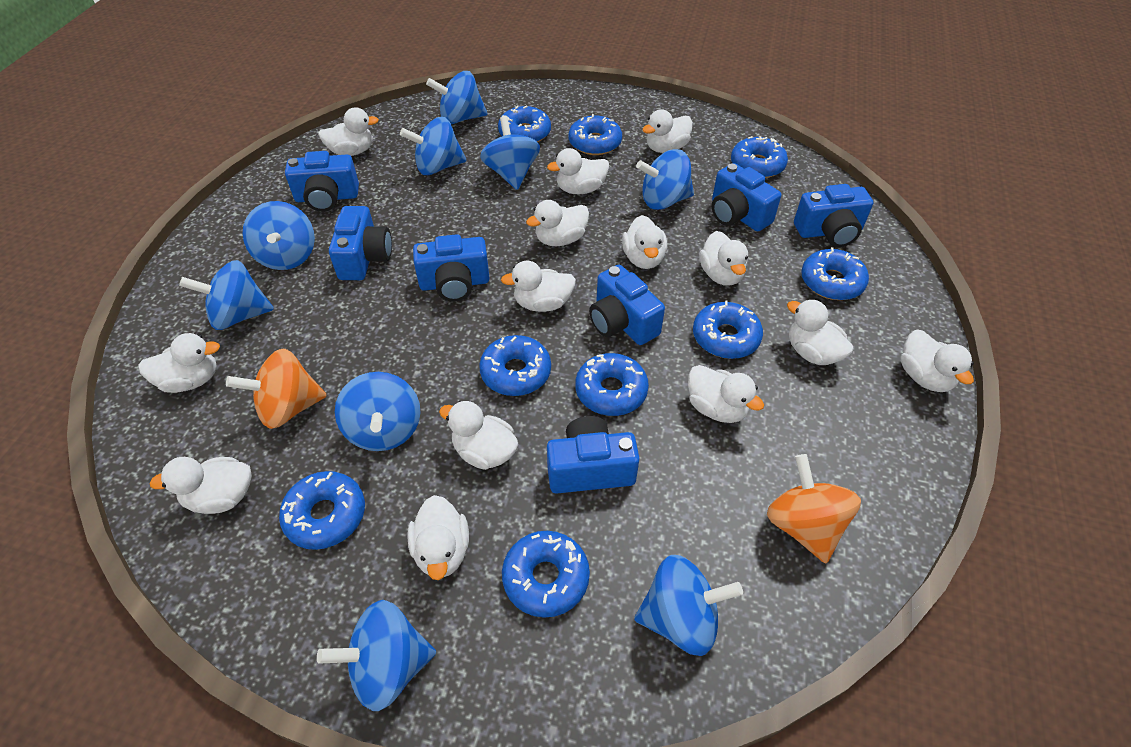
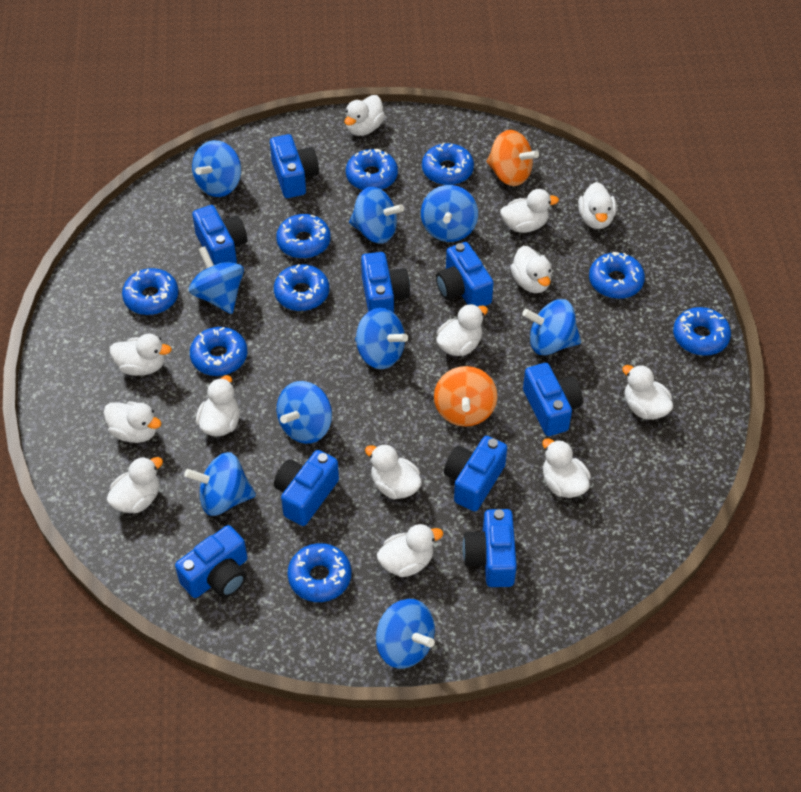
blue camera: 7 -> 9
white duck: 14 -> 13

